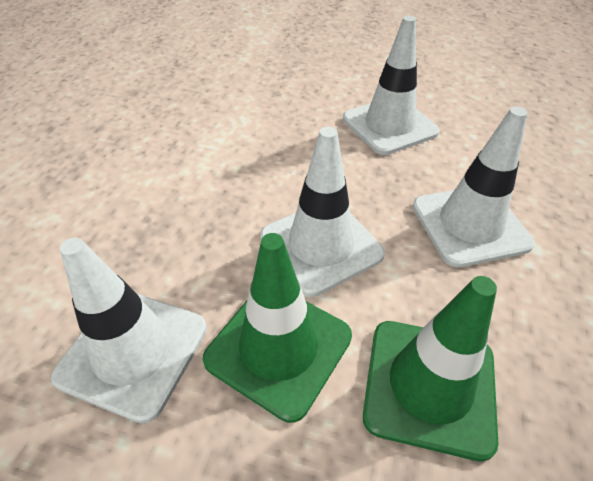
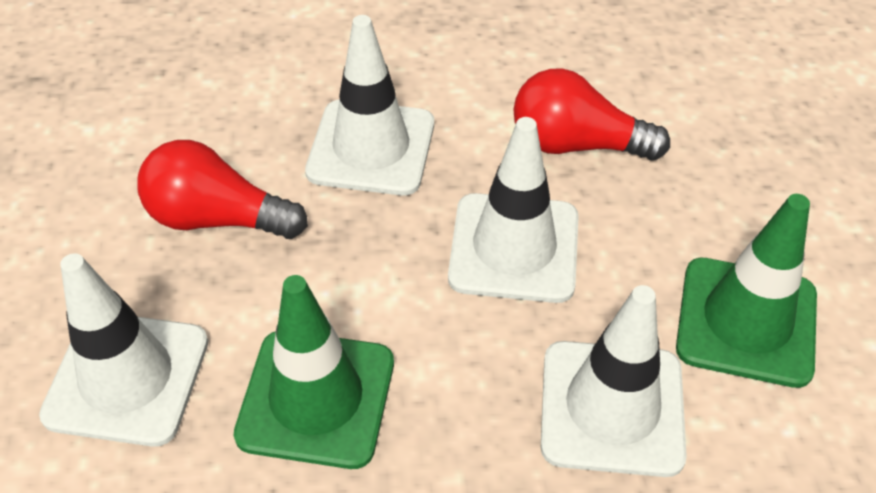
red light bulb: 0 -> 2

